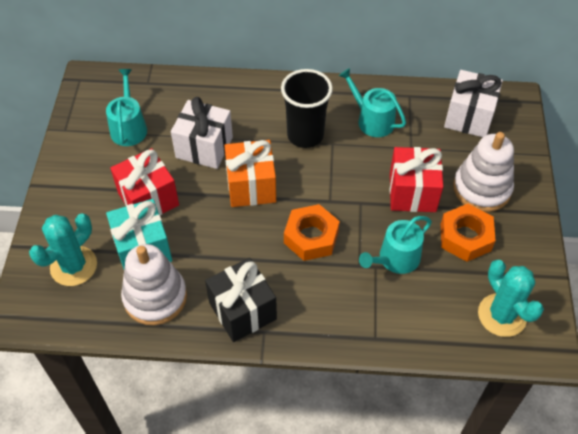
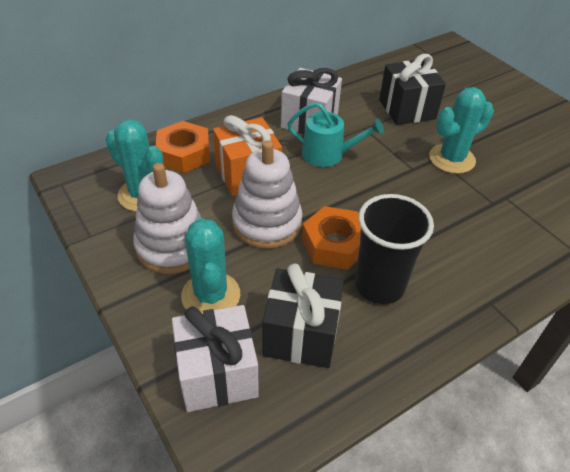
black gift: 1 -> 2
red gift: 2 -> 0
turquoise cactus: 2 -> 3
turquoise gift: 1 -> 0
turquoise watering can: 3 -> 1

